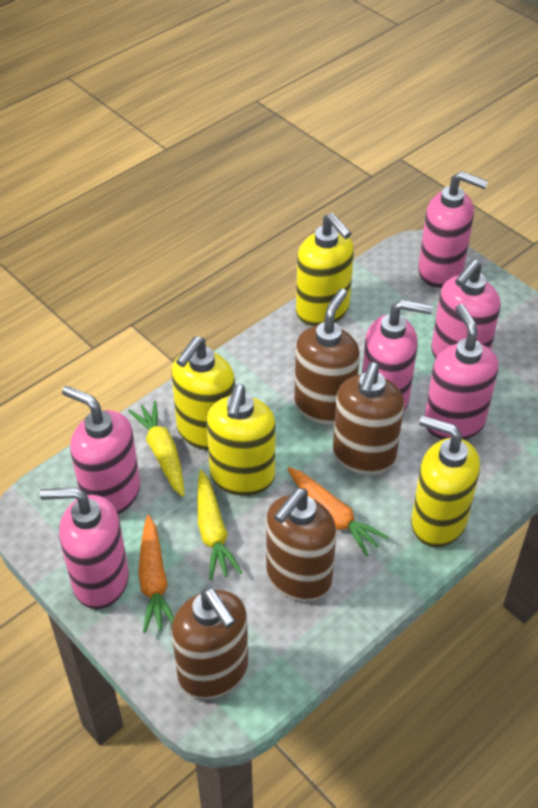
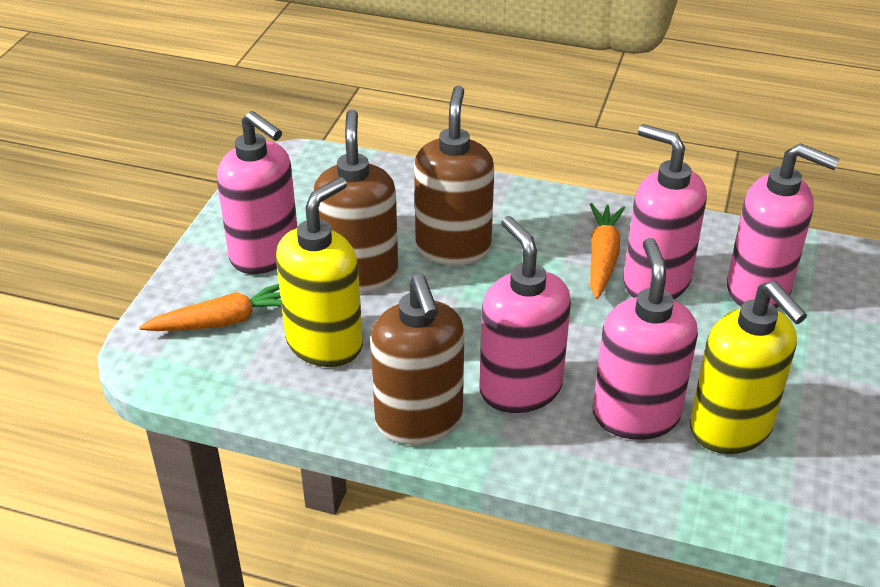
brown soap dispenser: 4 -> 3
pink soap dispenser: 6 -> 5
yellow carrot: 2 -> 0
yellow soap dispenser: 4 -> 2

